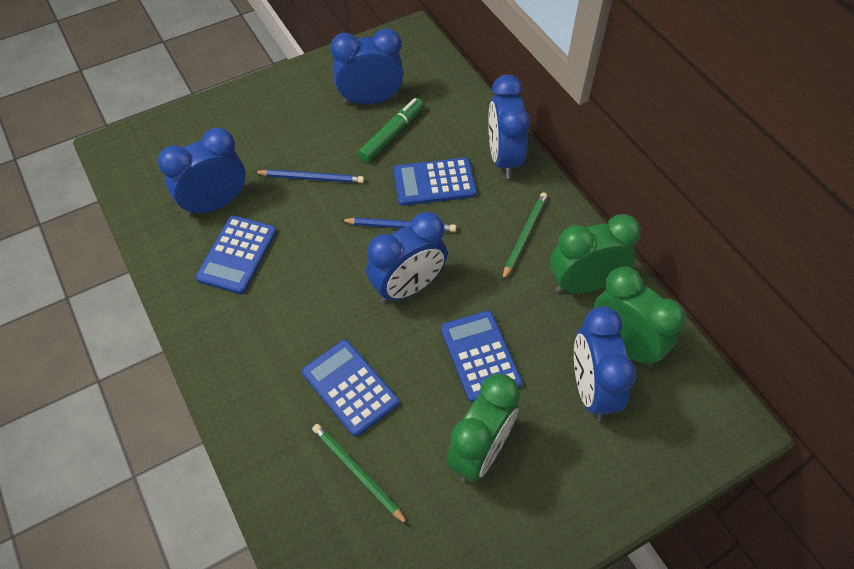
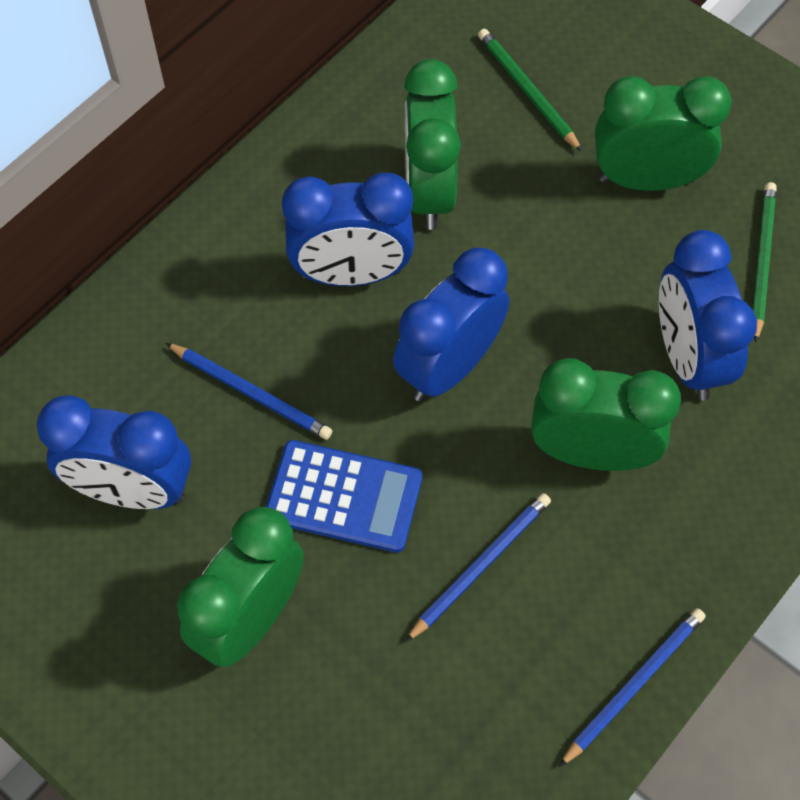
blue calculator: 4 -> 1
blue clock: 5 -> 4
blue pencil: 2 -> 3
green clock: 3 -> 4
green marker: 1 -> 0

